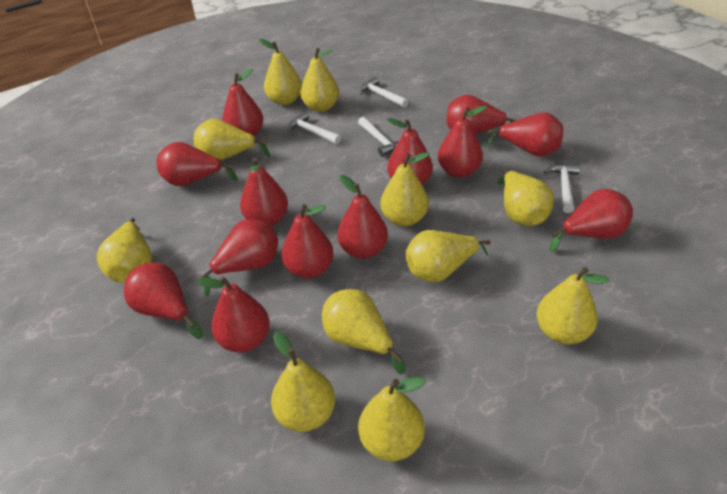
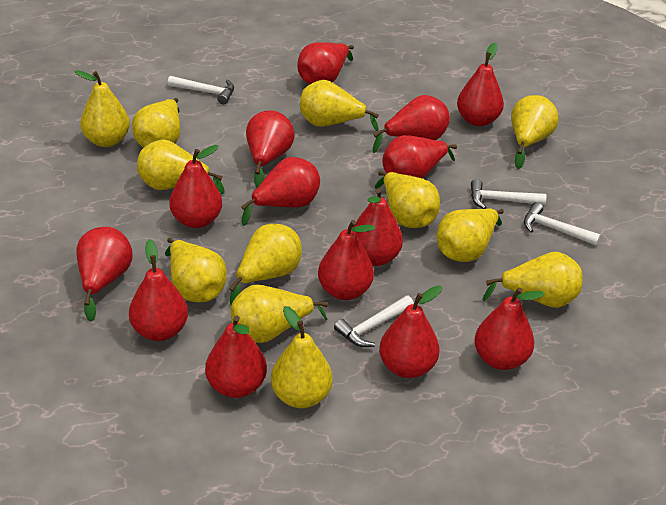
red pear: 13 -> 14
yellow pear: 11 -> 12

